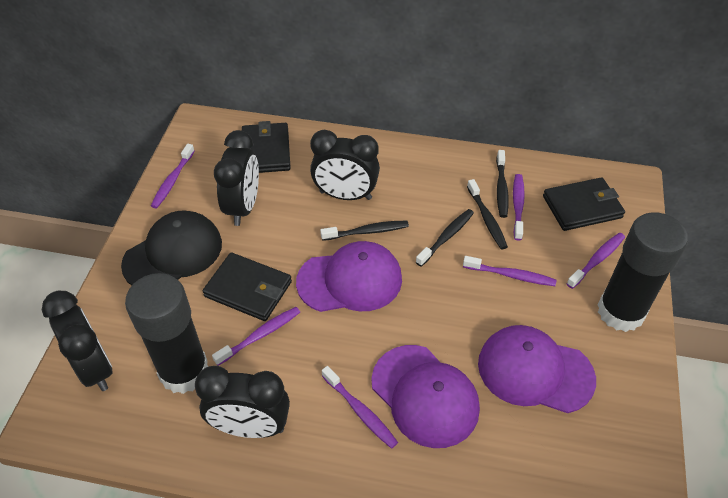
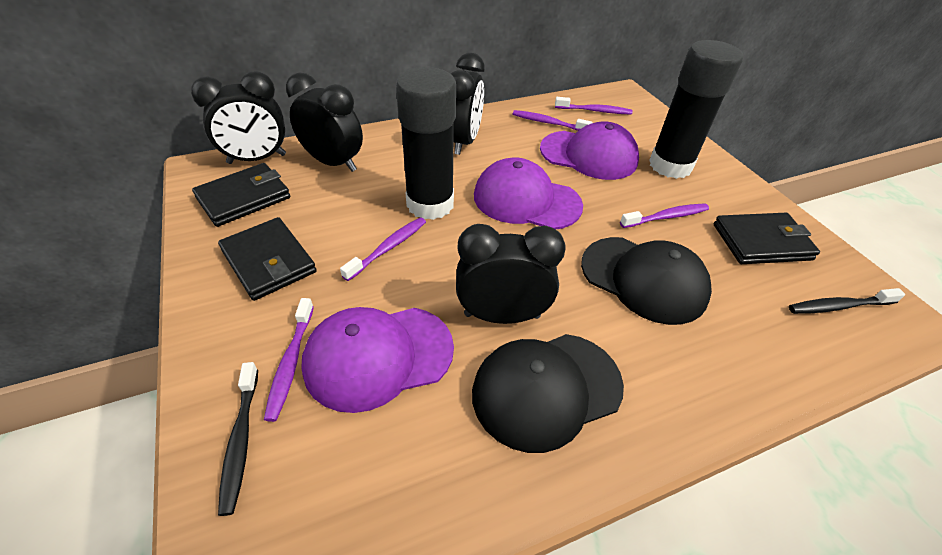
black cap: 1 -> 2
black toothbrush: 4 -> 2
purple toothbrush: 6 -> 5

